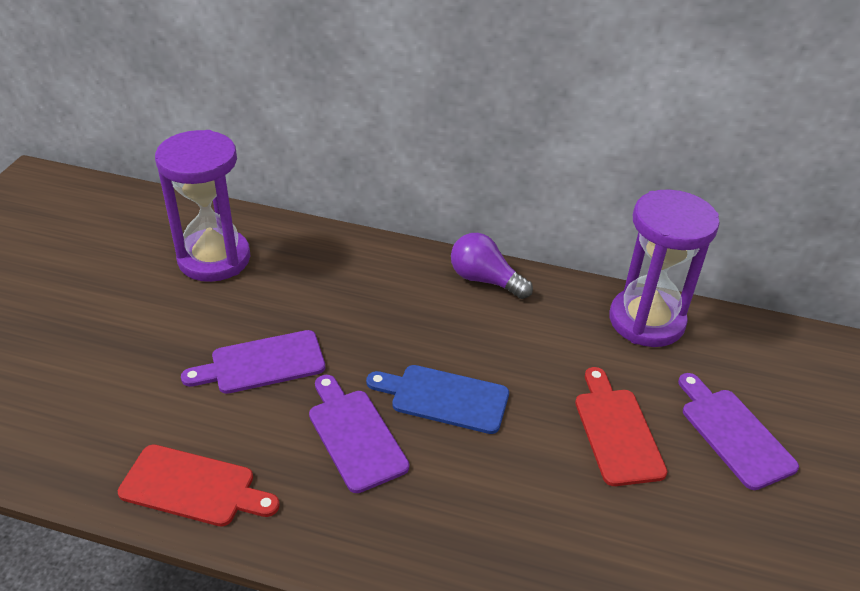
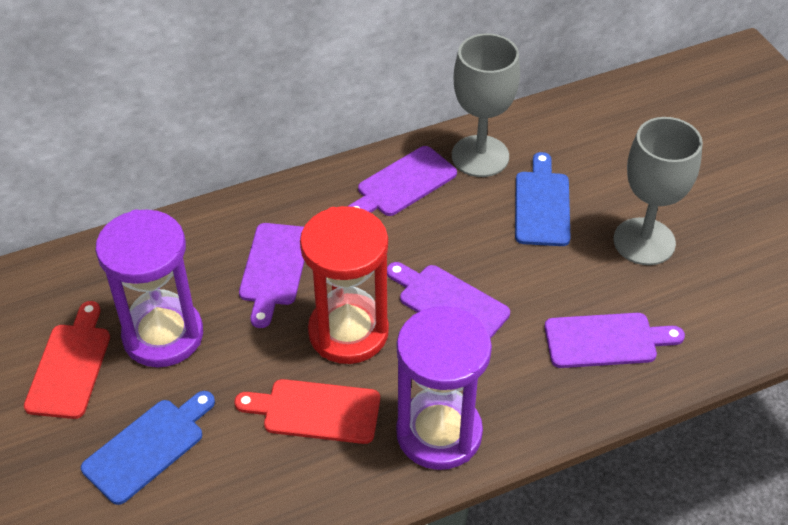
blue cutting board: 1 -> 2
grey goblet: 0 -> 2
purple cutting board: 3 -> 4
purple light bulb: 1 -> 0
red hourglass: 0 -> 1

